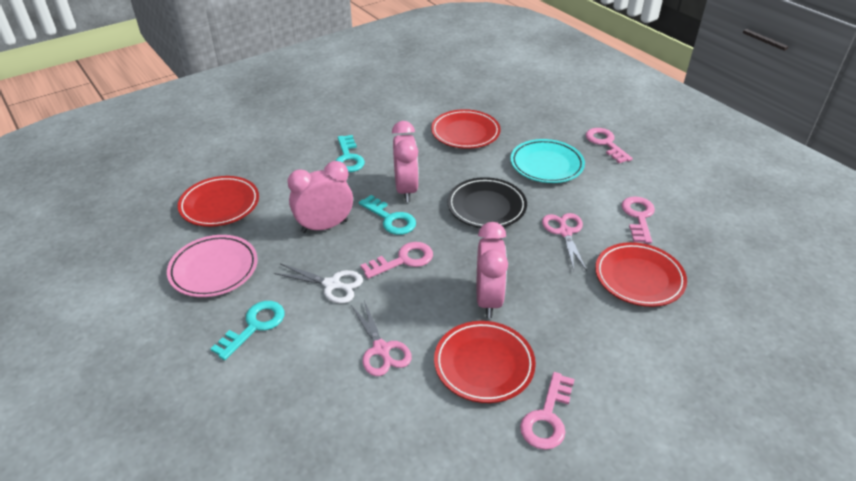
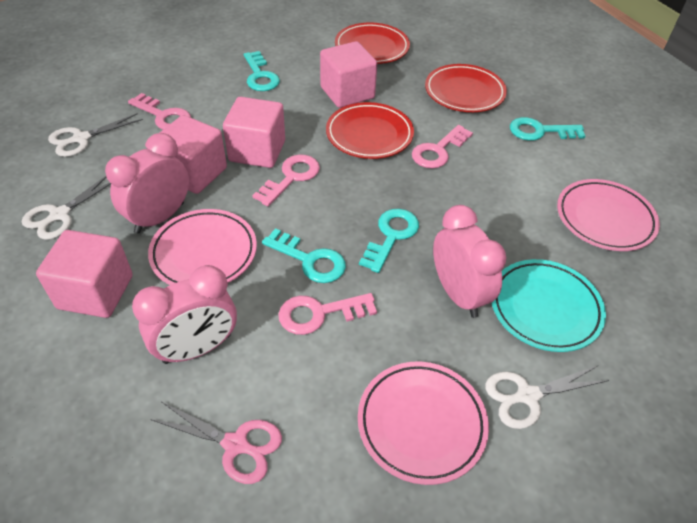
black plate: 1 -> 0
pink cube: 0 -> 4
pink plate: 1 -> 3
pink scissors: 2 -> 1
red plate: 4 -> 3
turquoise key: 3 -> 4
white scissors: 1 -> 3

